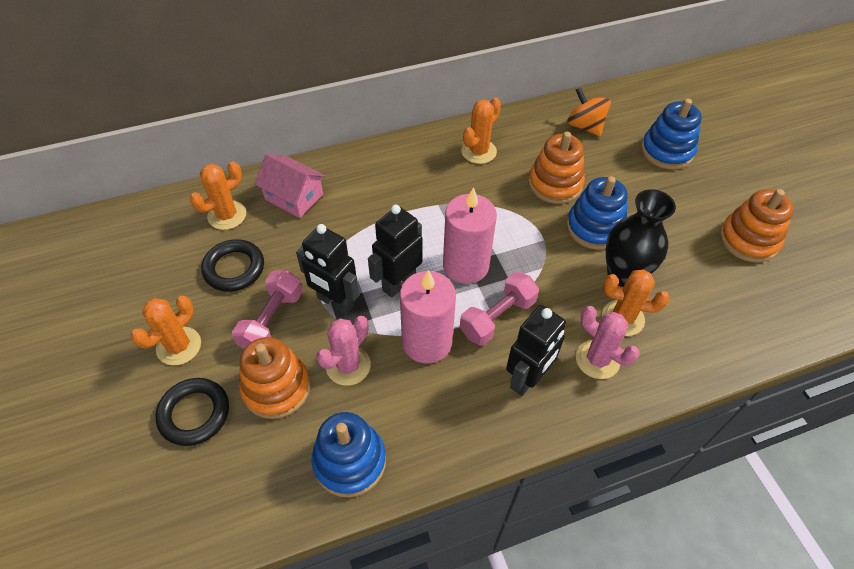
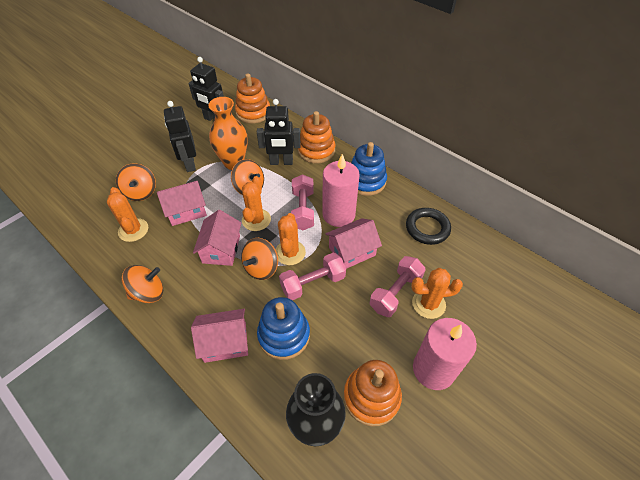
black ring: 2 -> 1
blue stacking toy: 3 -> 2
orange spinning top: 1 -> 4
orange vase: 0 -> 1
pink cactus: 2 -> 0
pink dumbbell: 2 -> 3
pink house: 1 -> 4

